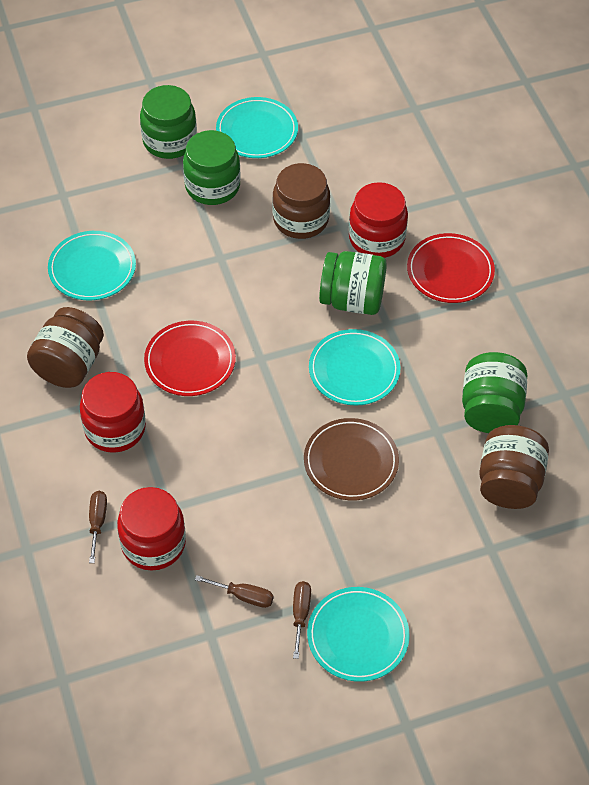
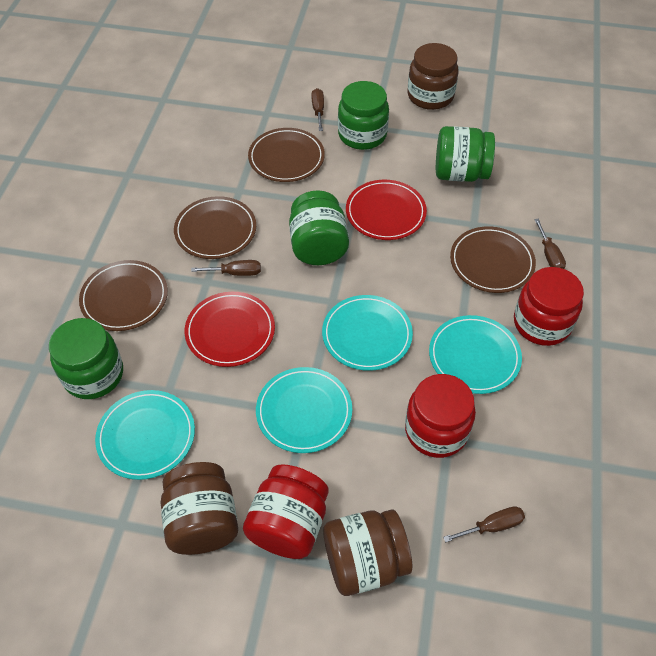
brown plate: 1 -> 4
brown screwdriver: 3 -> 4

